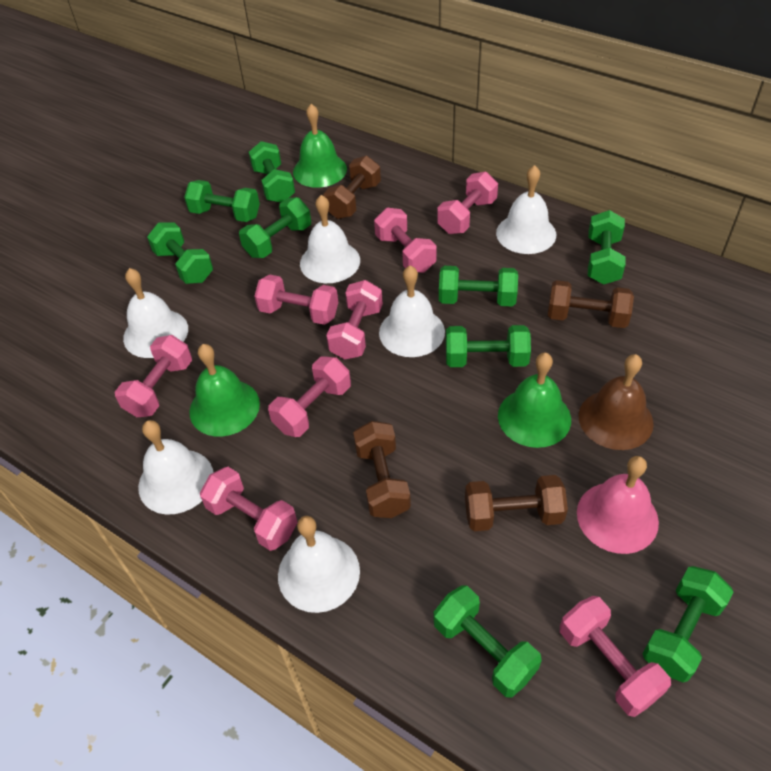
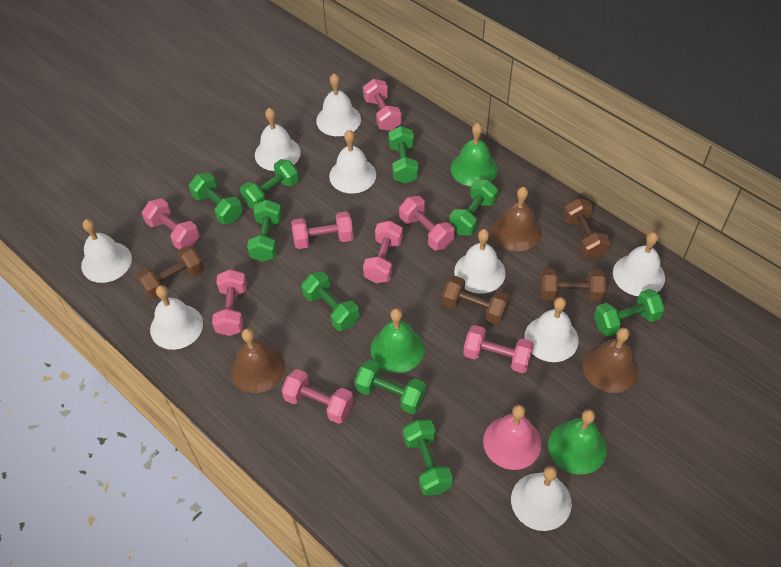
brown bell: 1 -> 3
white bell: 6 -> 9

